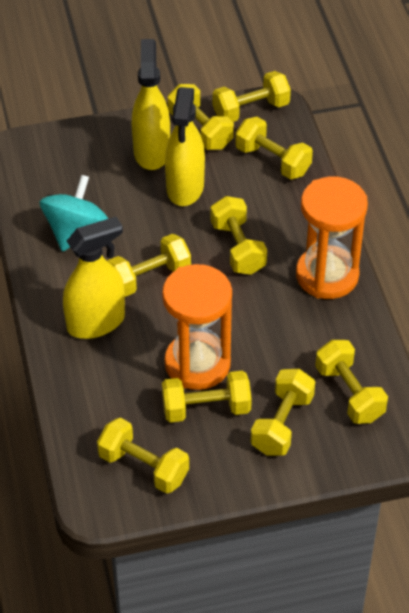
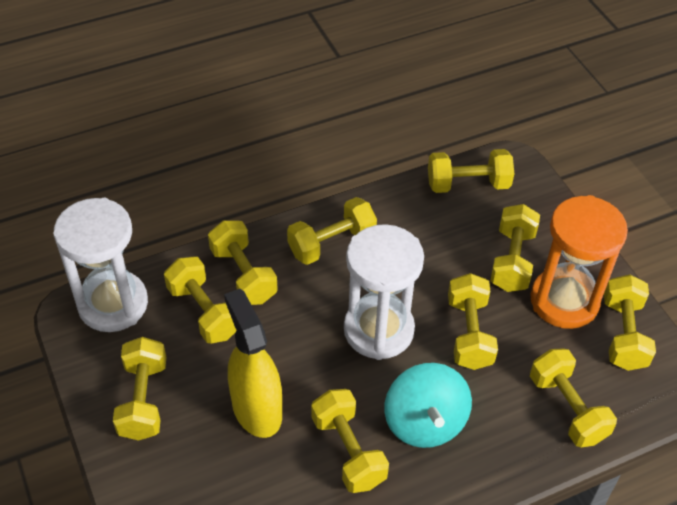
orange hourglass: 2 -> 1
white hourglass: 0 -> 2
yellow dumbbell: 9 -> 10
yellow spray bottle: 3 -> 1

